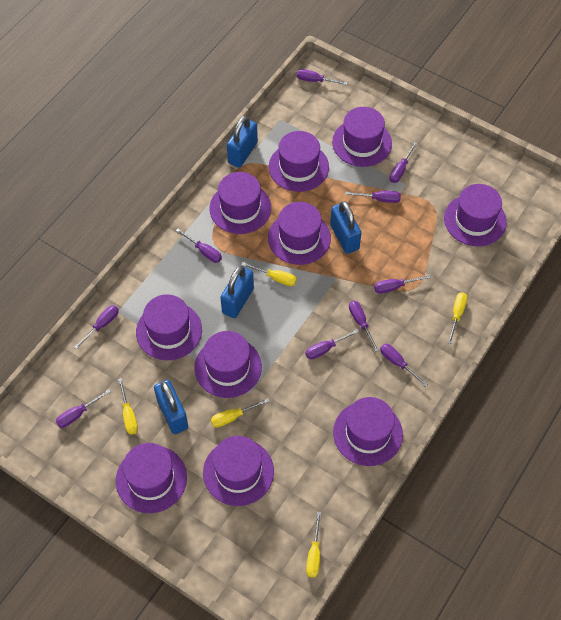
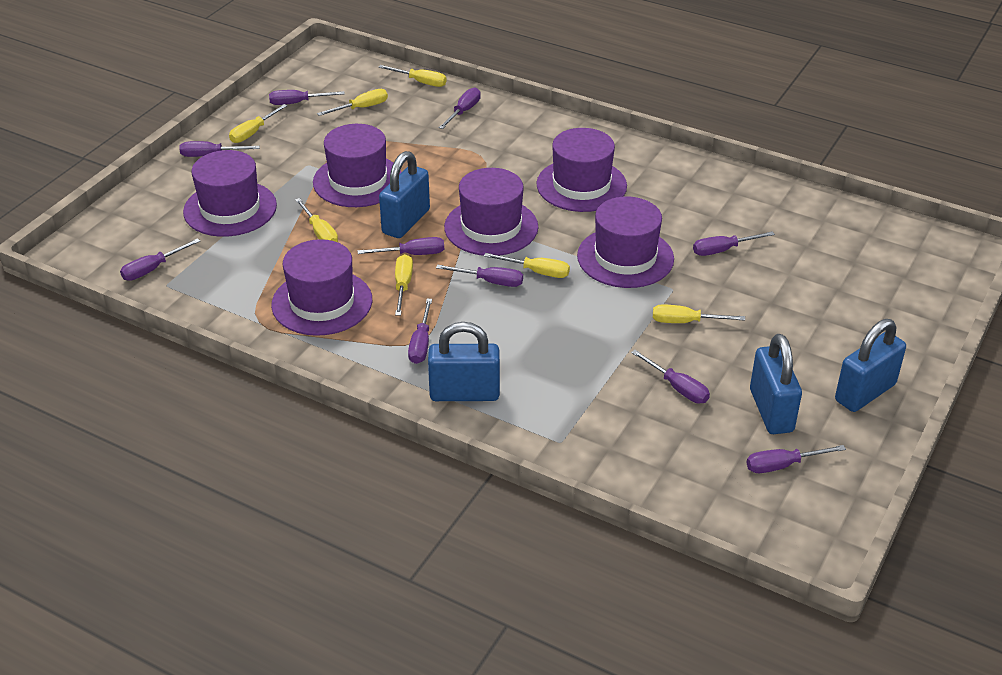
purple hat: 10 -> 6
yellow screwdriver: 5 -> 7

